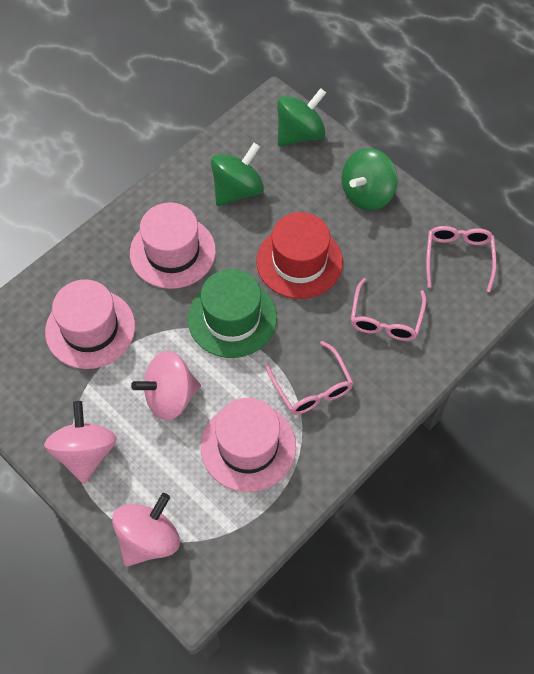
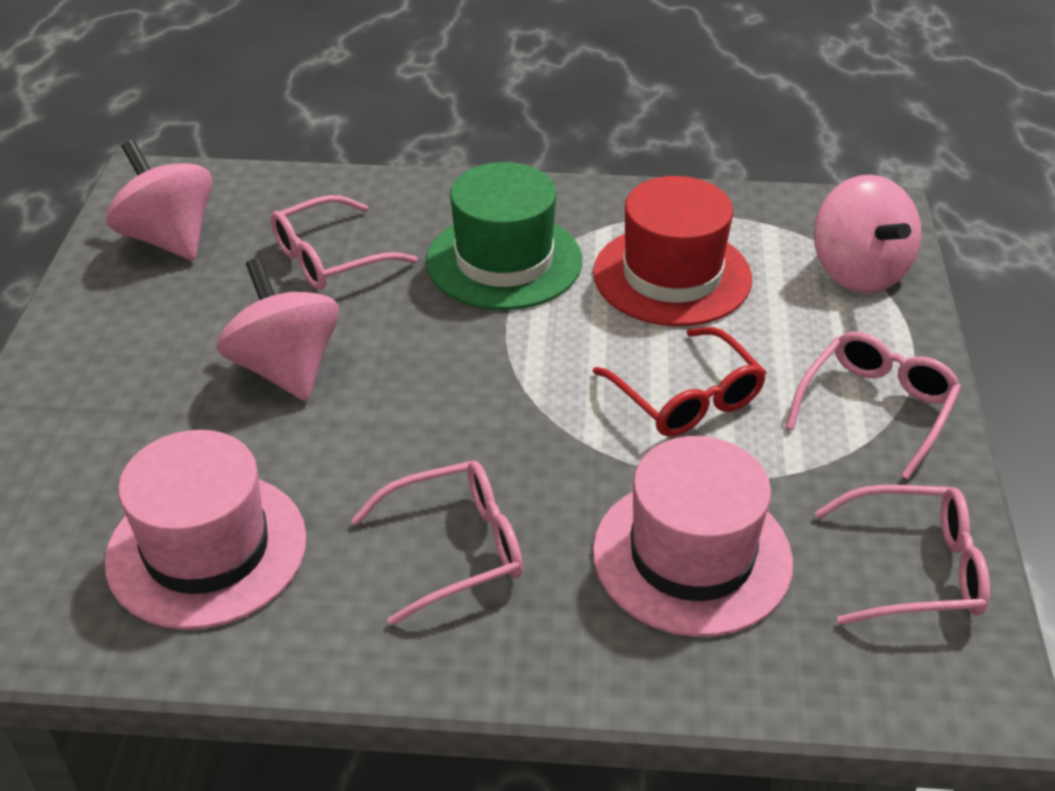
green spinning top: 3 -> 0
pink glasses: 3 -> 4
pink hat: 3 -> 2
red glasses: 0 -> 1

